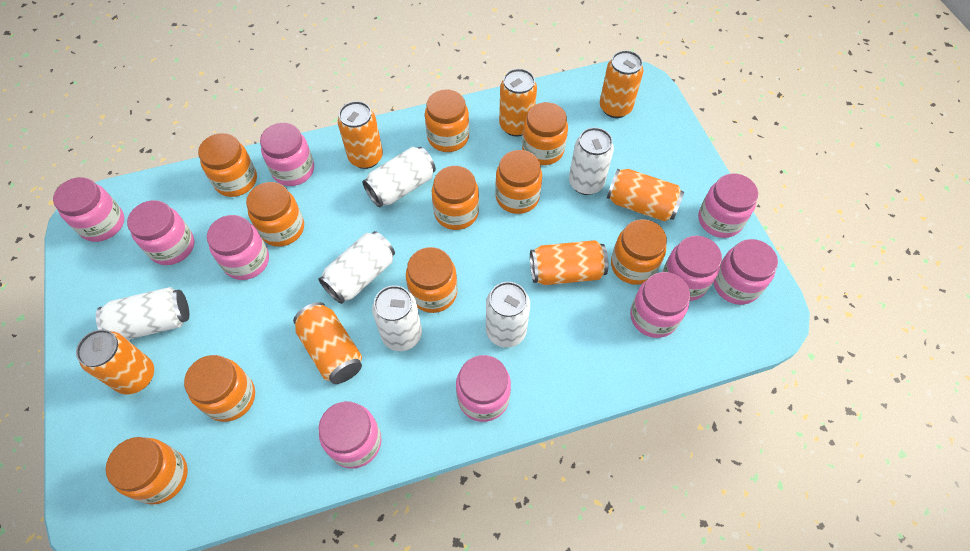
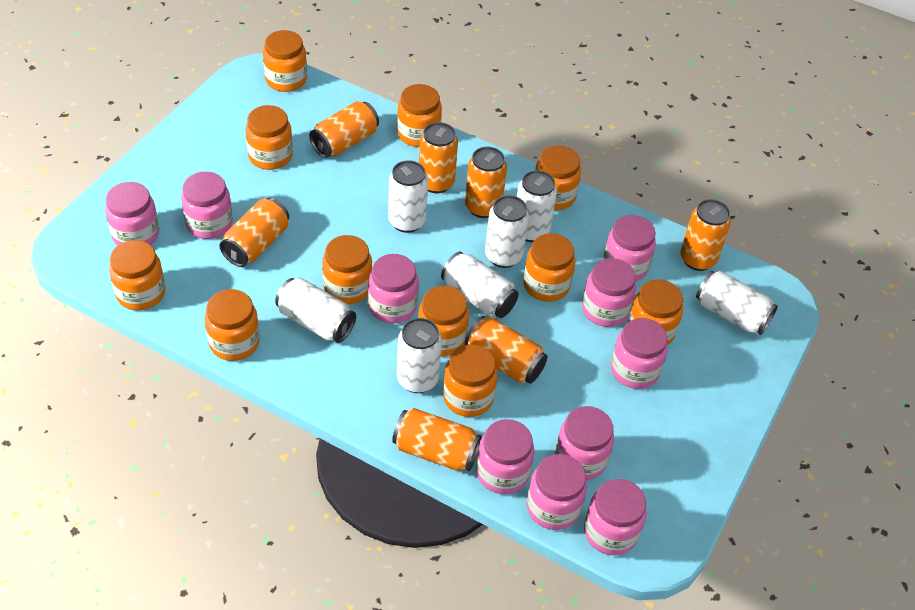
orange jar: 10 -> 11
white can: 6 -> 7

